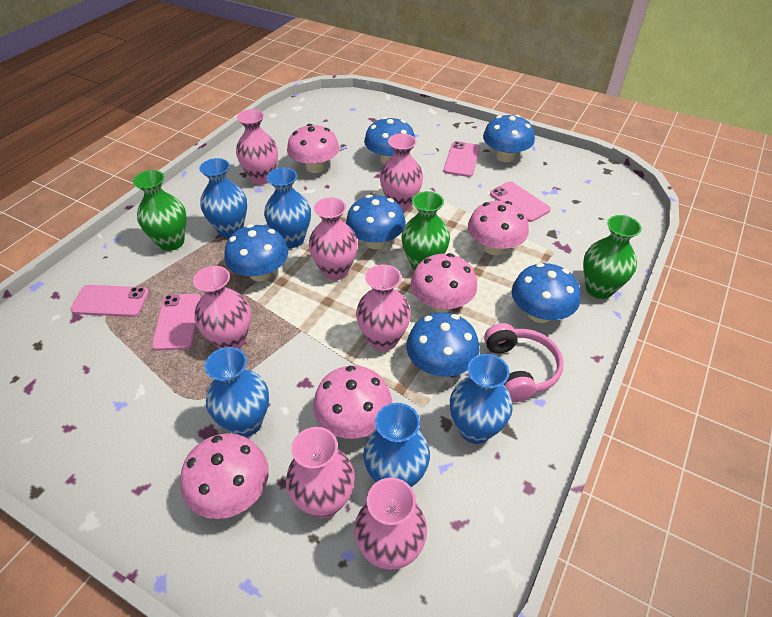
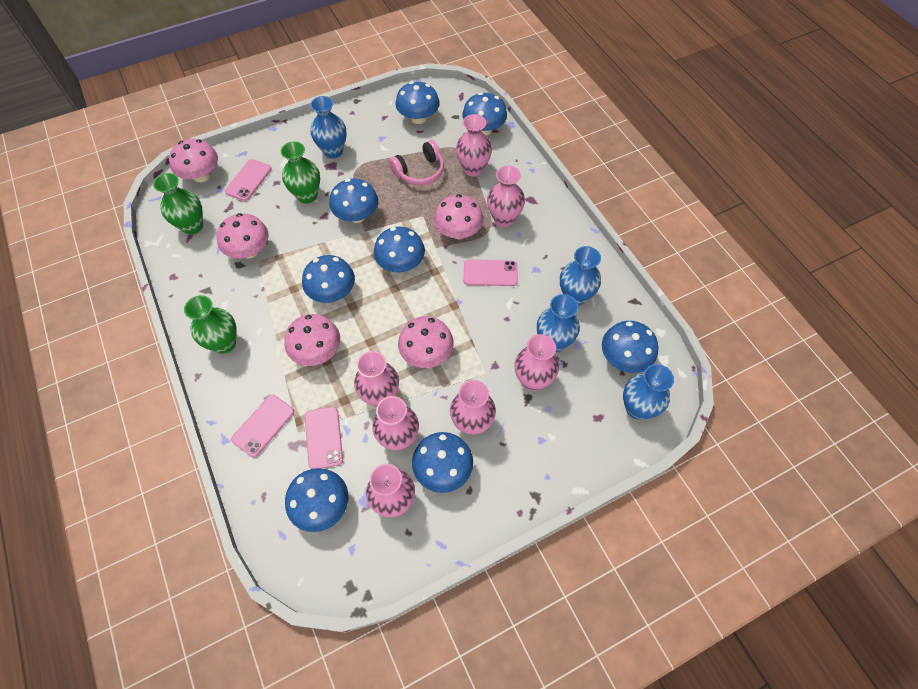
blue mushroom: 6 -> 8
blue vase: 5 -> 4

